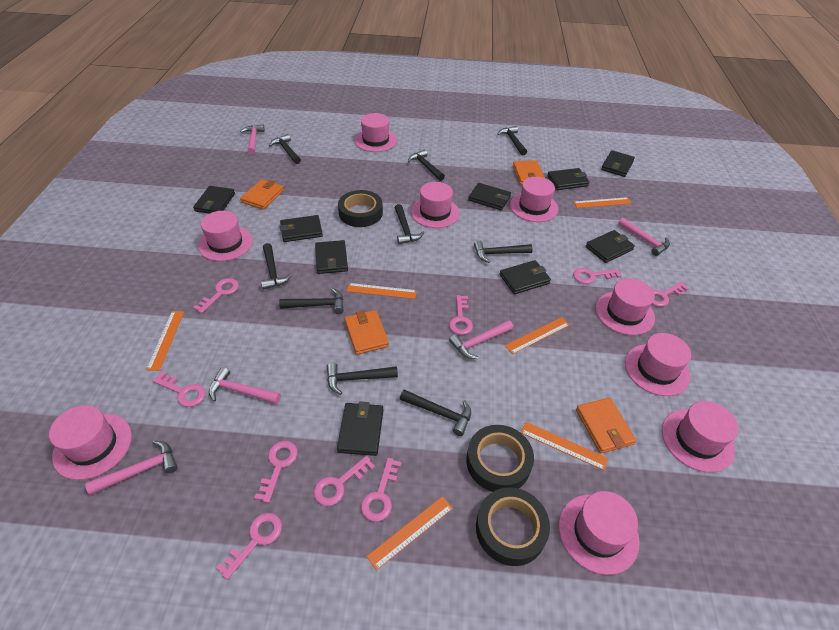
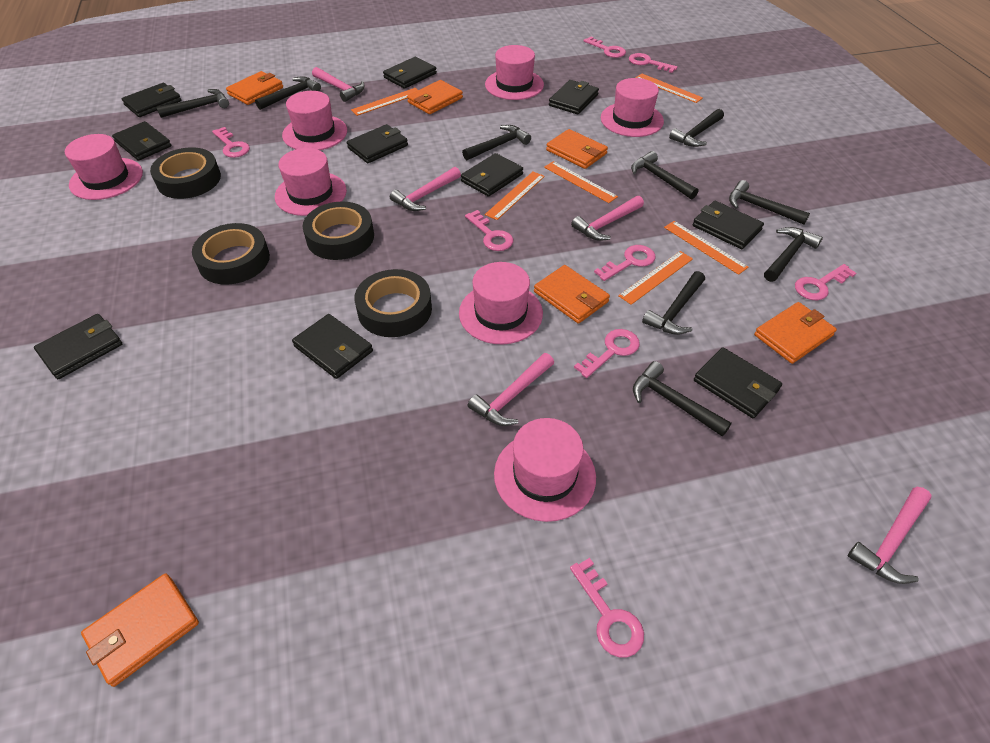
black tape: 3 -> 4
black wallet: 9 -> 10
orange wallet: 4 -> 6
pink hat: 9 -> 7
pink key: 9 -> 8

